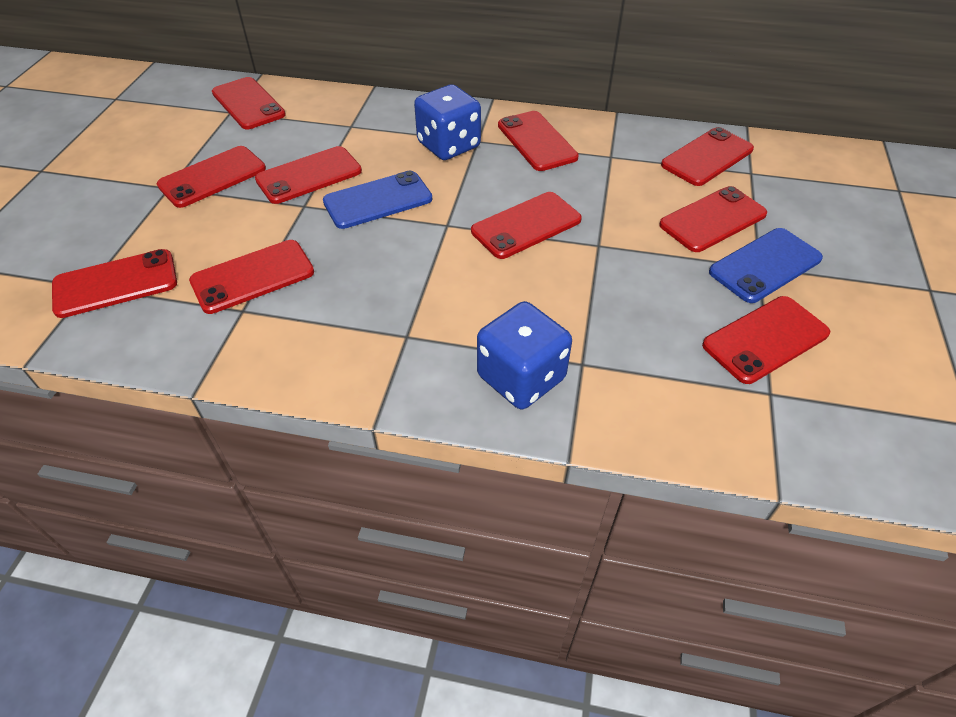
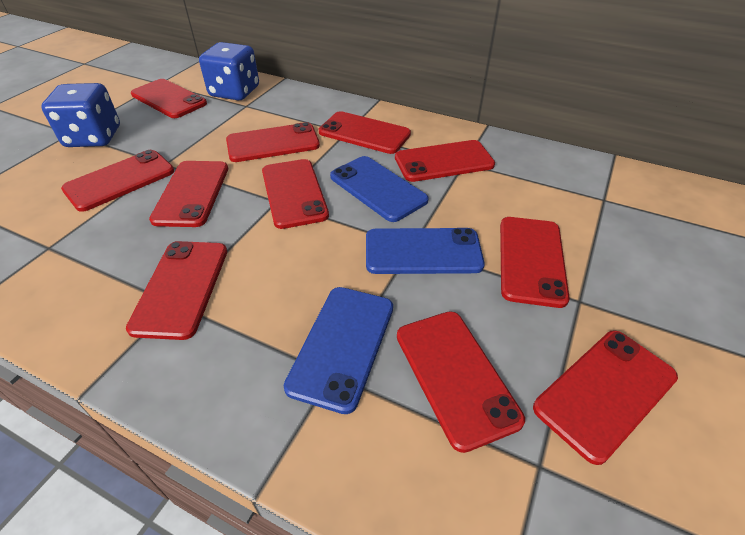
blue phone: 2 -> 3
red phone: 10 -> 11

